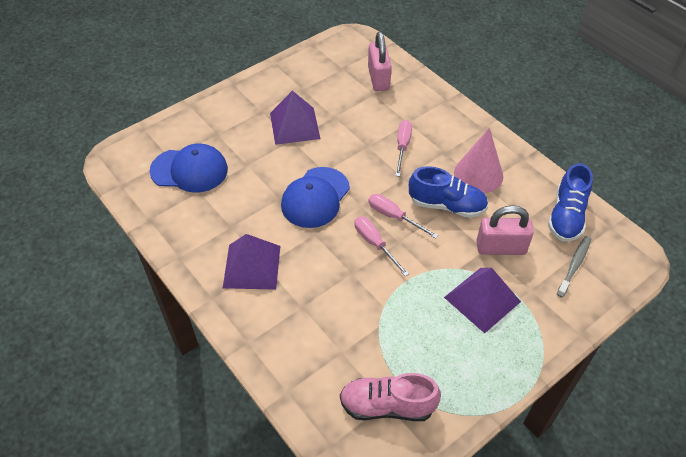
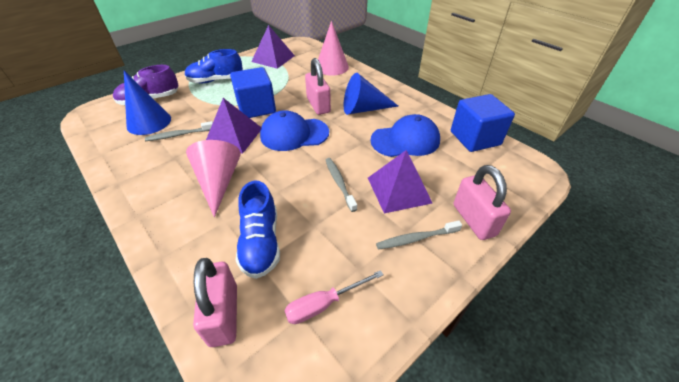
blue cone: 0 -> 2
blue cube: 0 -> 2
grey toothbrush: 1 -> 3
pink cone: 1 -> 2
pink padlock: 2 -> 3
pink screwdriver: 3 -> 1
pink shoe: 1 -> 0
purple shoe: 0 -> 1

